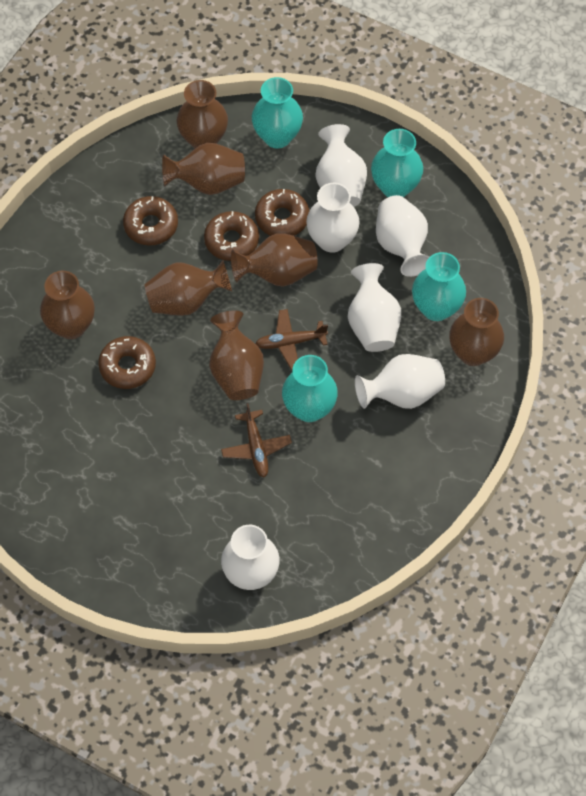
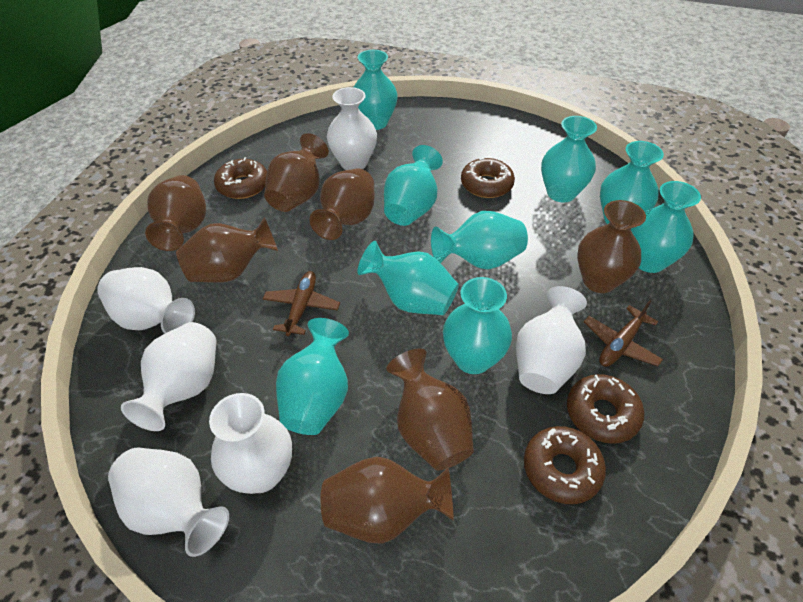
turquoise vase: 4 -> 9

